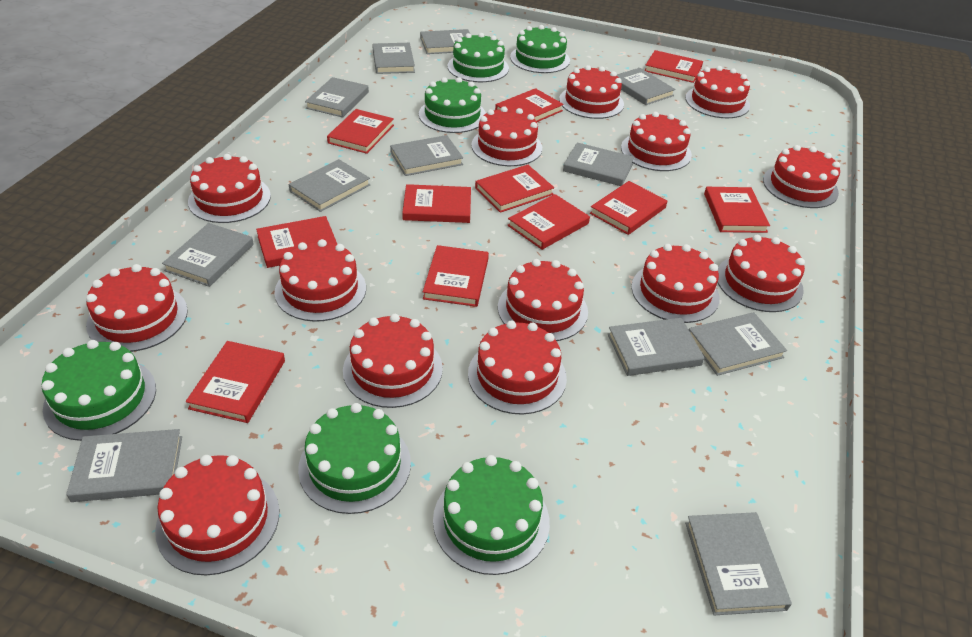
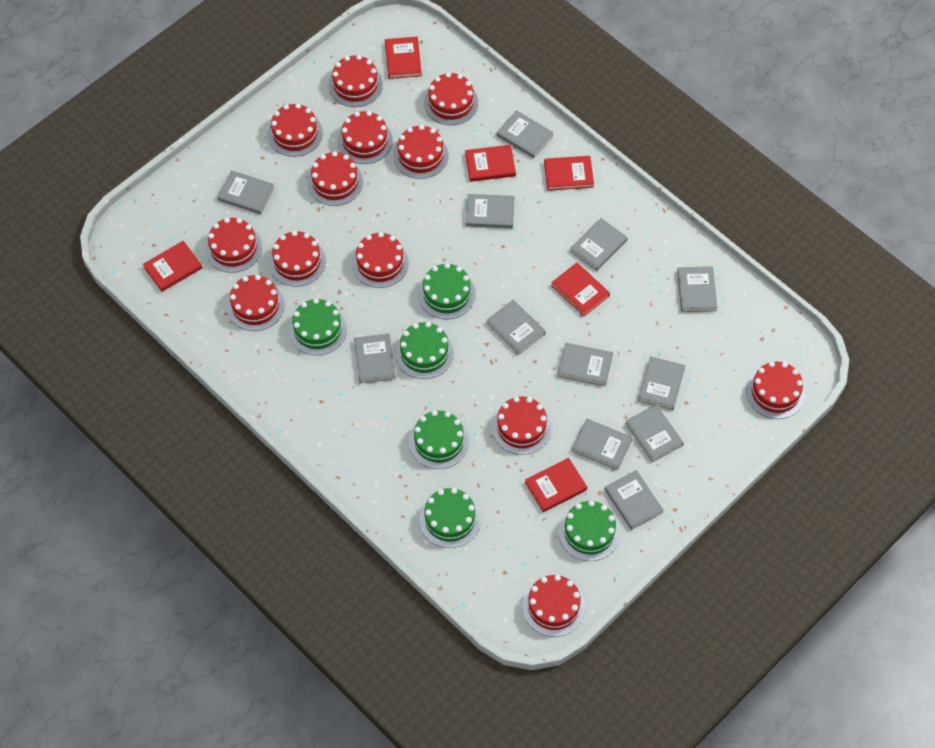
red book: 11 -> 6
red cake: 14 -> 13

